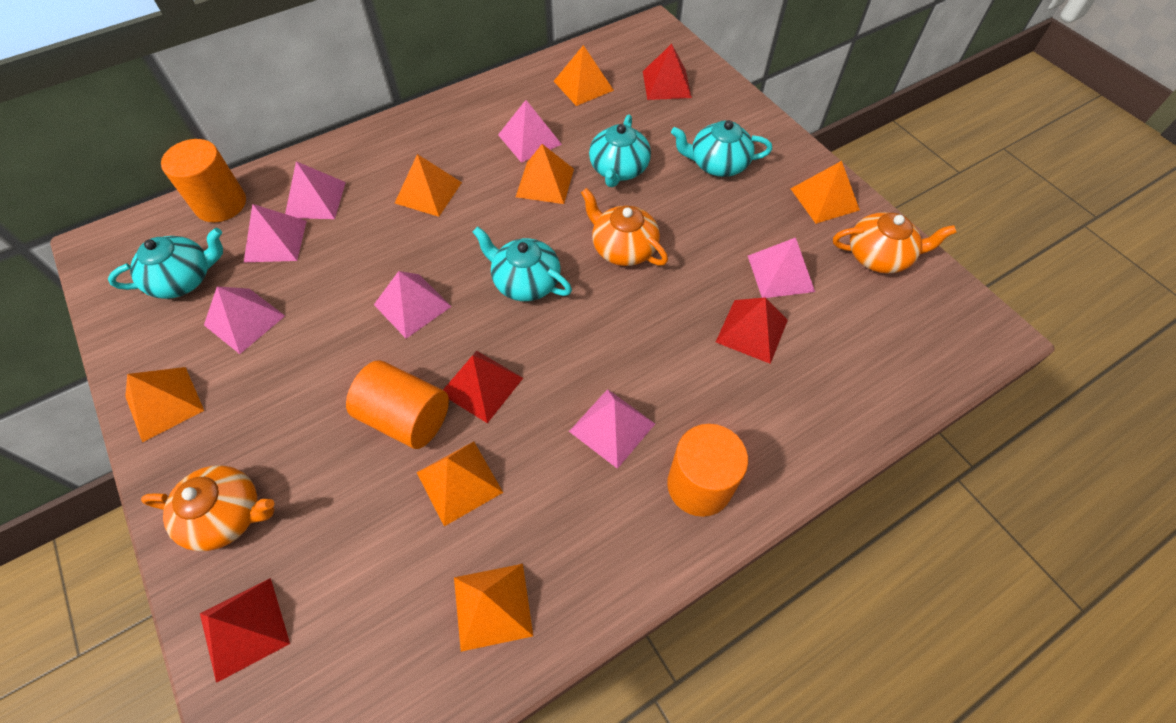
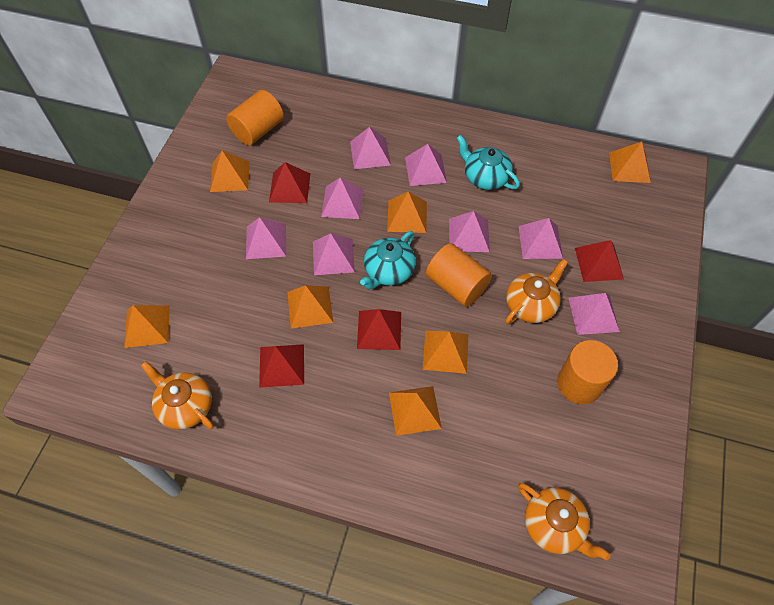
pink pyramid: 7 -> 8
turquoise teapot: 4 -> 2

